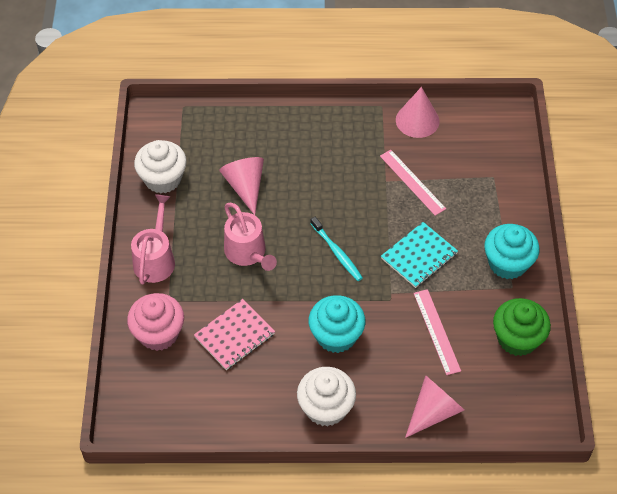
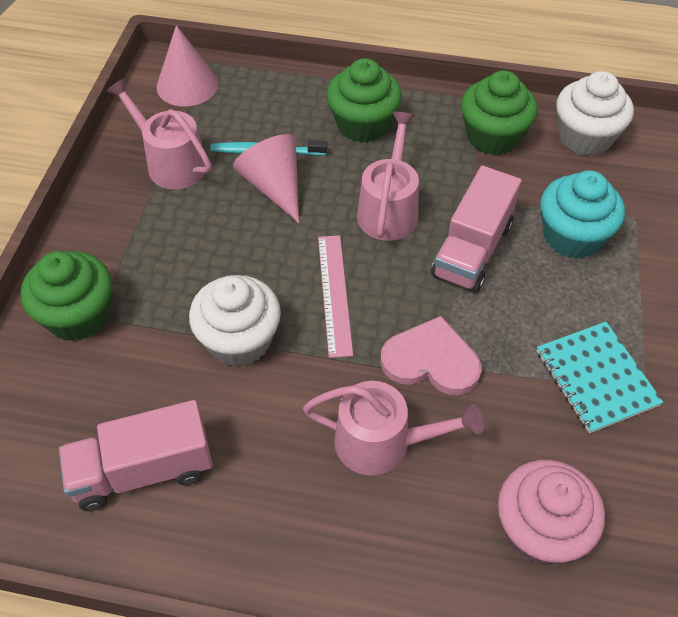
green cupcake: 1 -> 3
pink cone: 3 -> 2
pink heart: 0 -> 1
pink notebook: 1 -> 0
pink ruler: 2 -> 1
pink truck: 0 -> 2
pink watering can: 2 -> 3
turquoise cupcake: 2 -> 1

